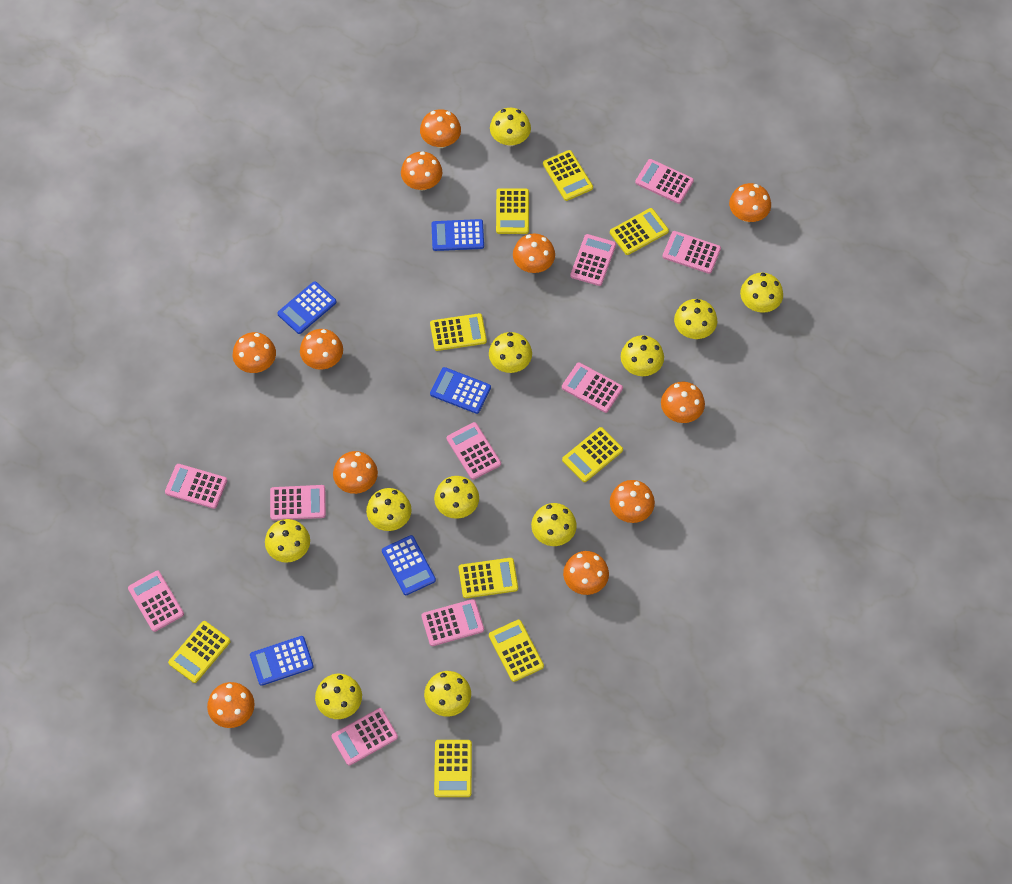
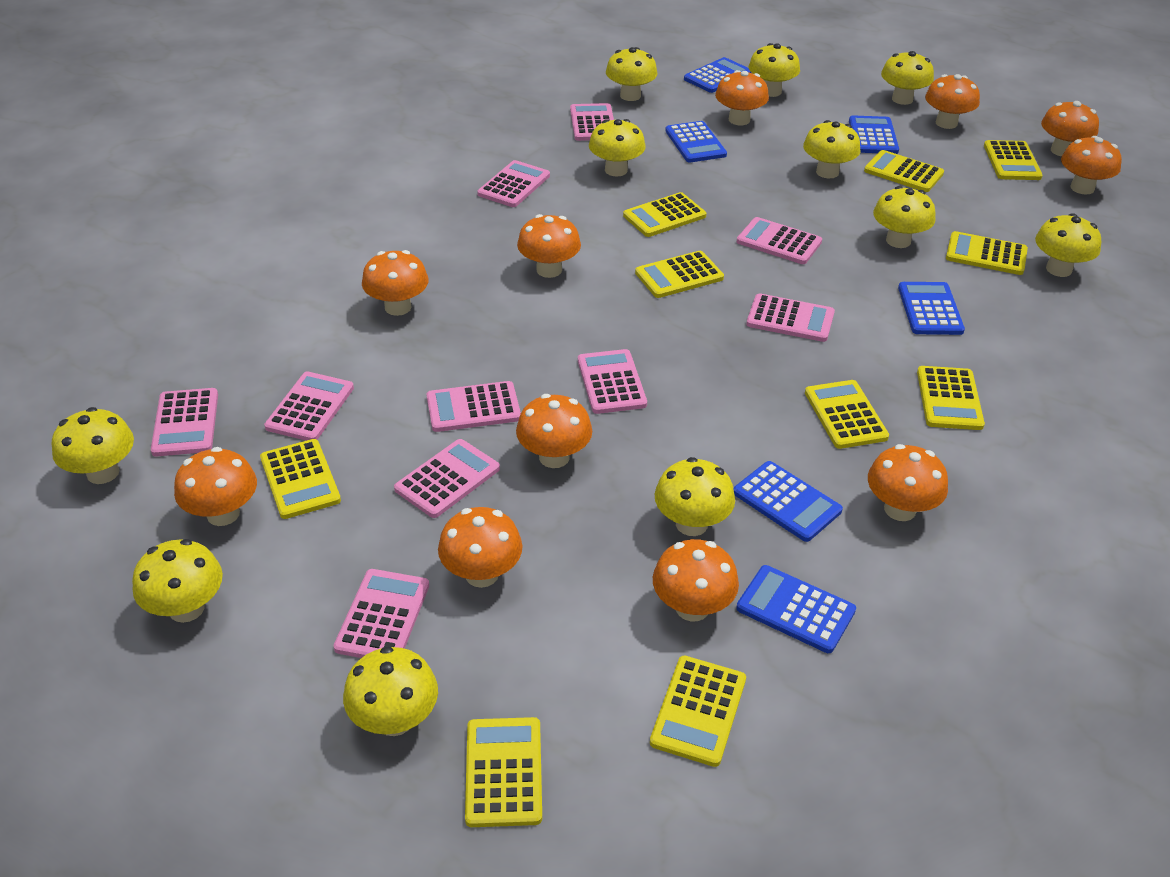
blue calculator: 5 -> 6
yellow calculator: 9 -> 10

